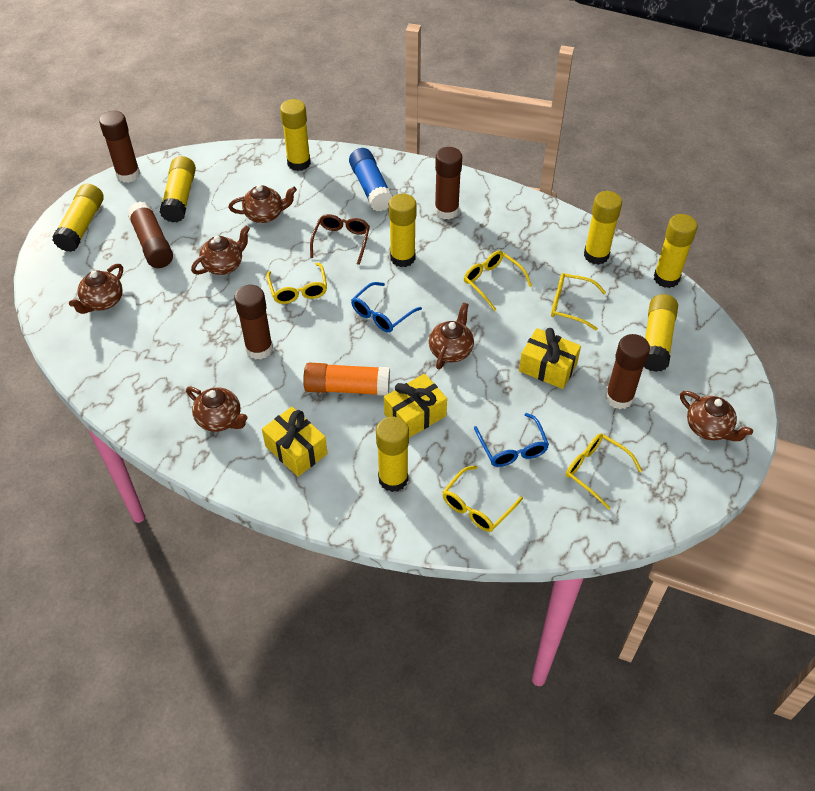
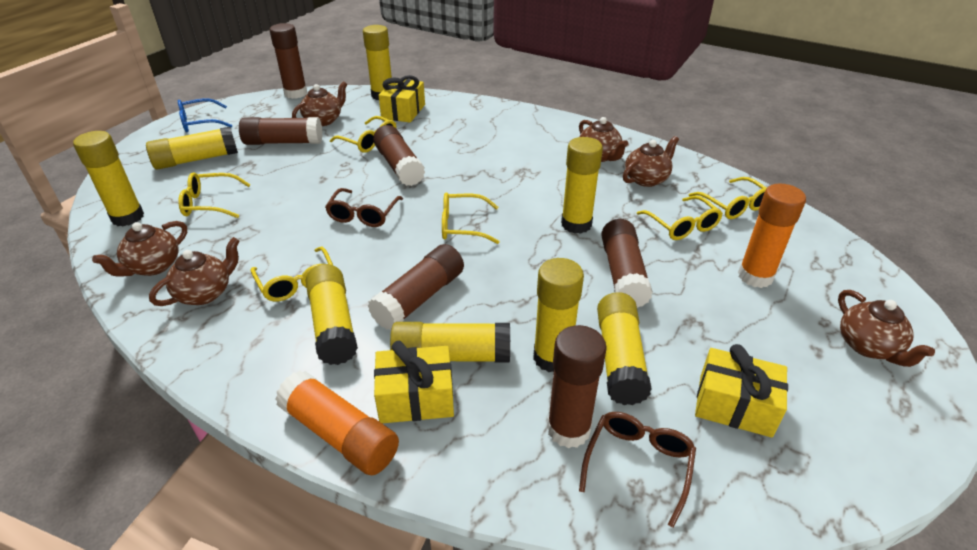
blue glasses: 2 -> 1
blue glue stick: 1 -> 0
brown glasses: 1 -> 2
brown glue stick: 5 -> 6
orange glue stick: 1 -> 2
yellow glasses: 5 -> 6

